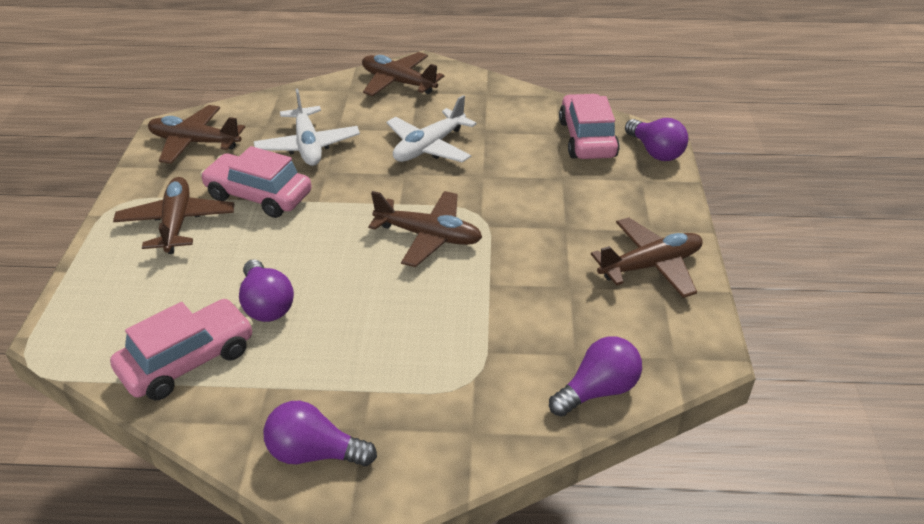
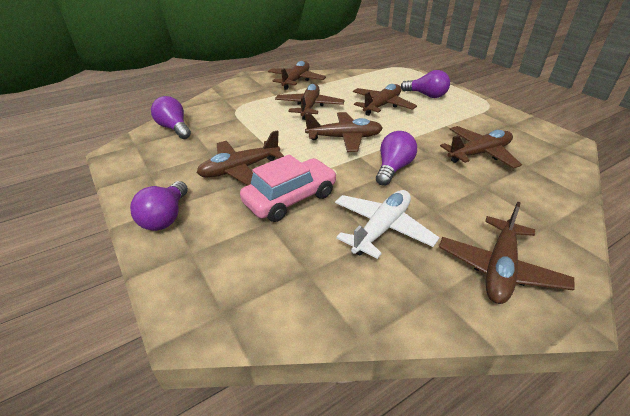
brown plane: 5 -> 7
pink car: 3 -> 1
white plane: 2 -> 1

